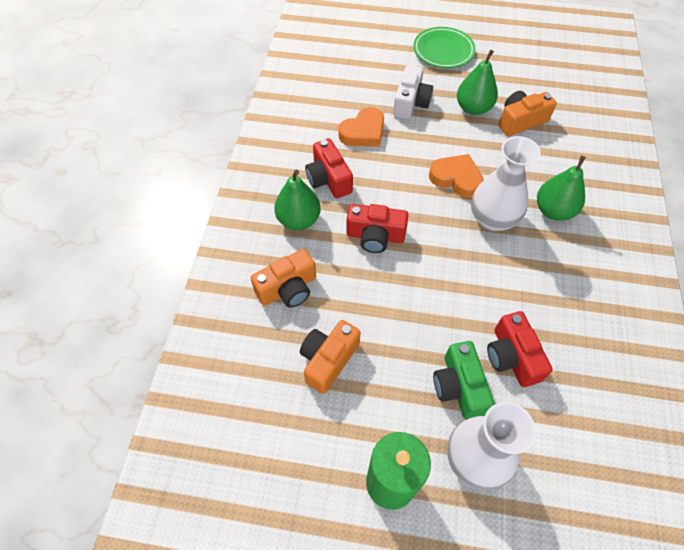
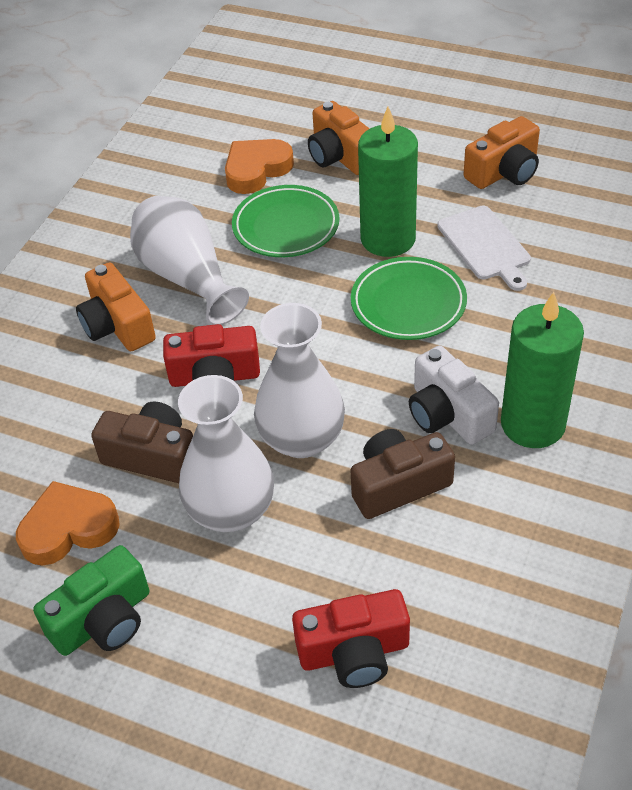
brown camera: 0 -> 2
green candle: 1 -> 2
green pear: 3 -> 0
green plate: 1 -> 2
red camera: 3 -> 2
white cutting board: 0 -> 1
white vase: 2 -> 3

